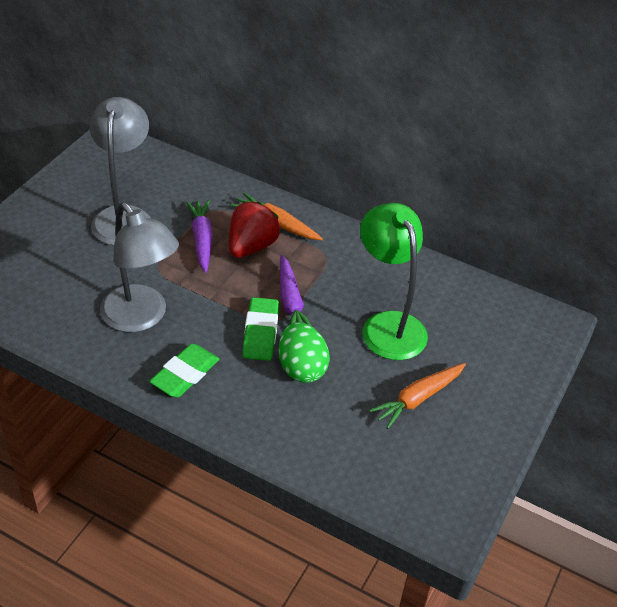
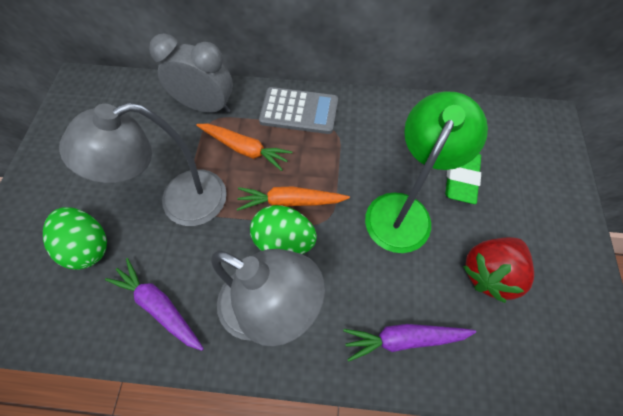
green egg: 1 -> 2
green eraser: 2 -> 1
grey calculator: 0 -> 1
grey clock: 0 -> 1

